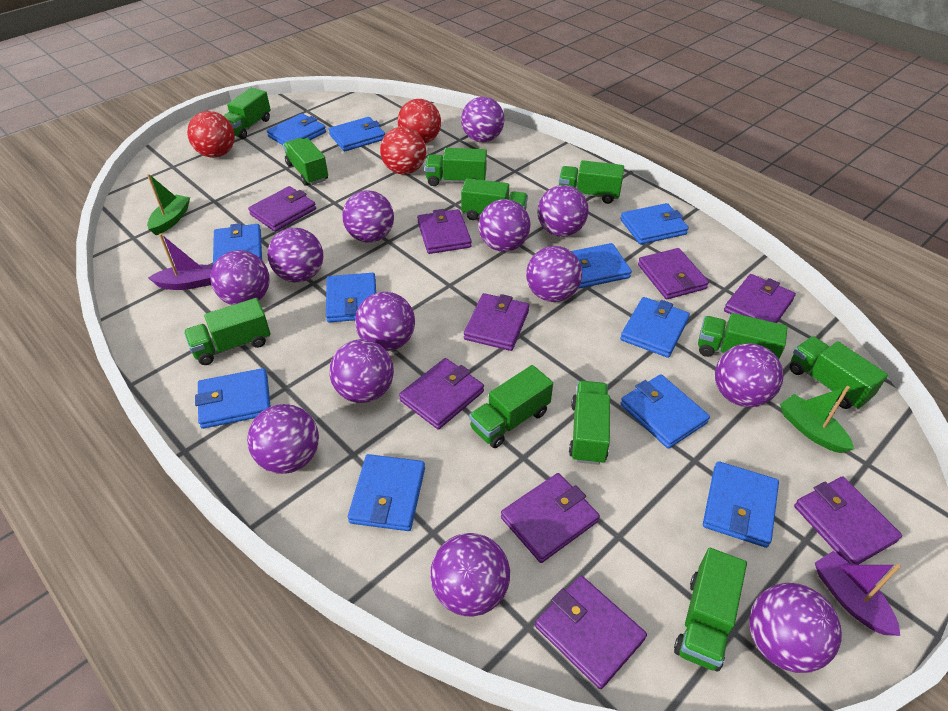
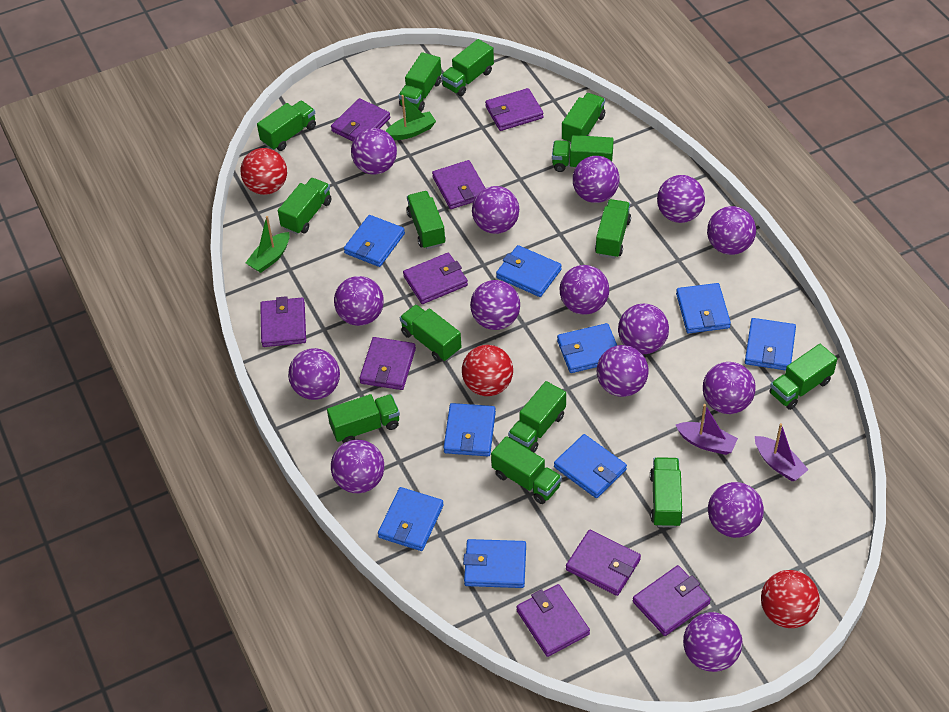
blue wallet: 11 -> 9
green truck: 11 -> 14
purple ball: 13 -> 15

